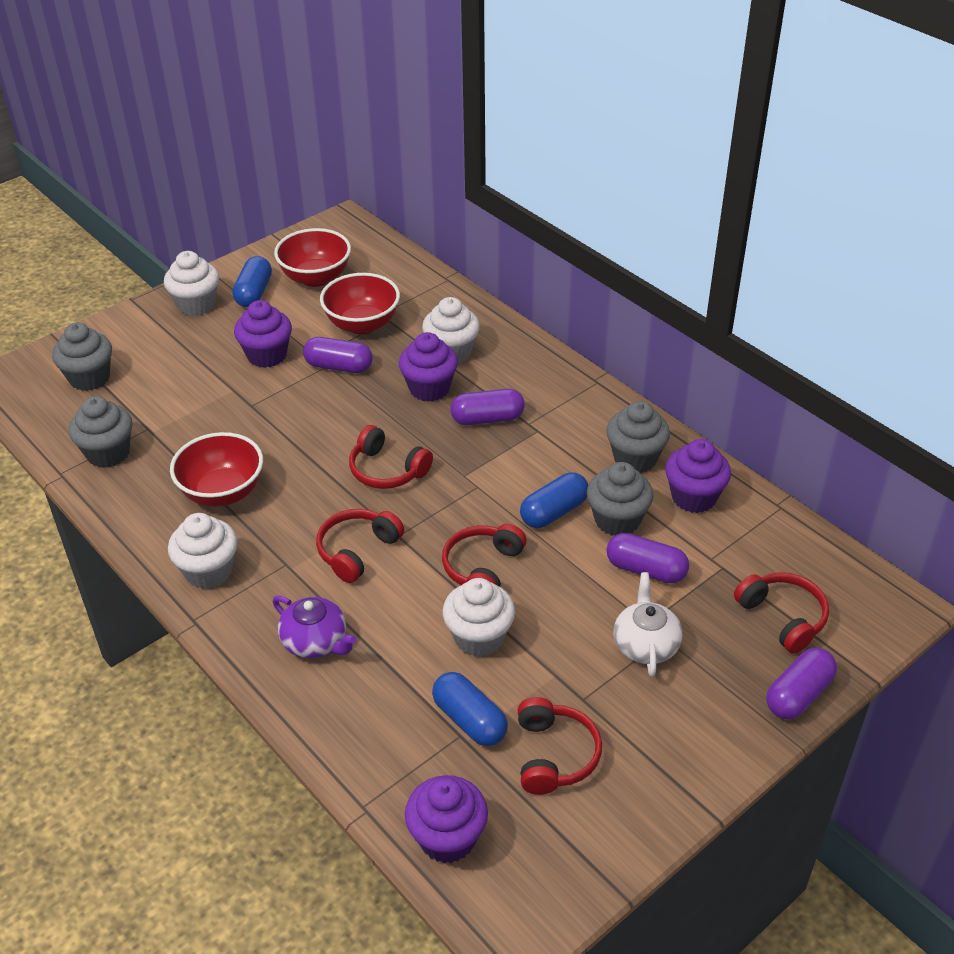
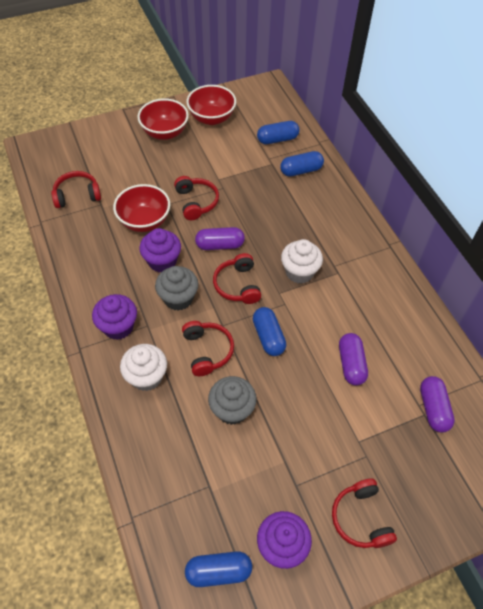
blue capsule: 3 -> 4
grey cupcake: 4 -> 2
purple capsule: 4 -> 3
purple cupcake: 4 -> 3
purple teapot: 1 -> 0
white cupcake: 4 -> 2
white teapot: 1 -> 0

